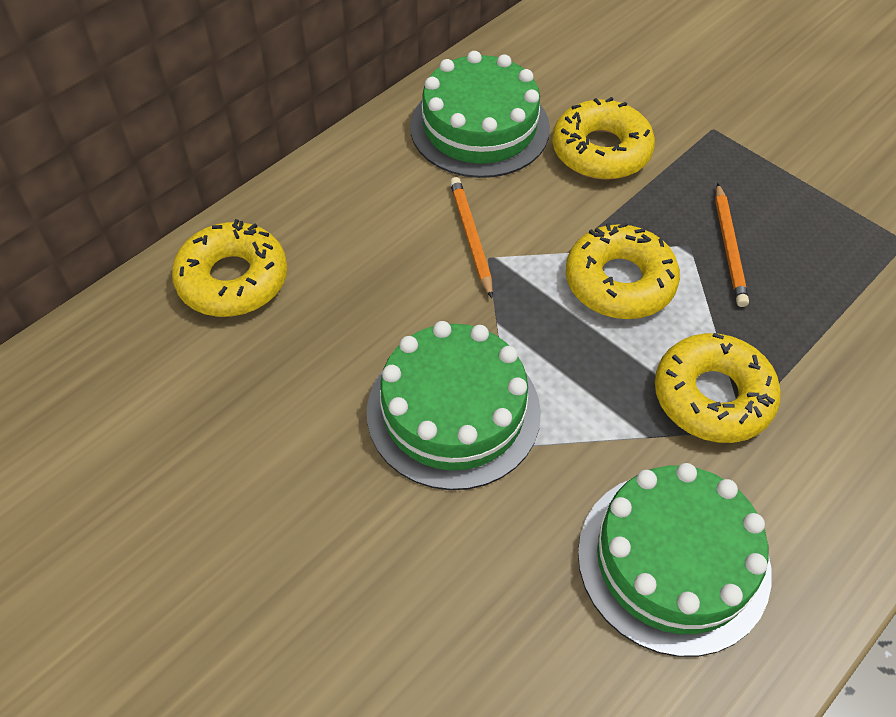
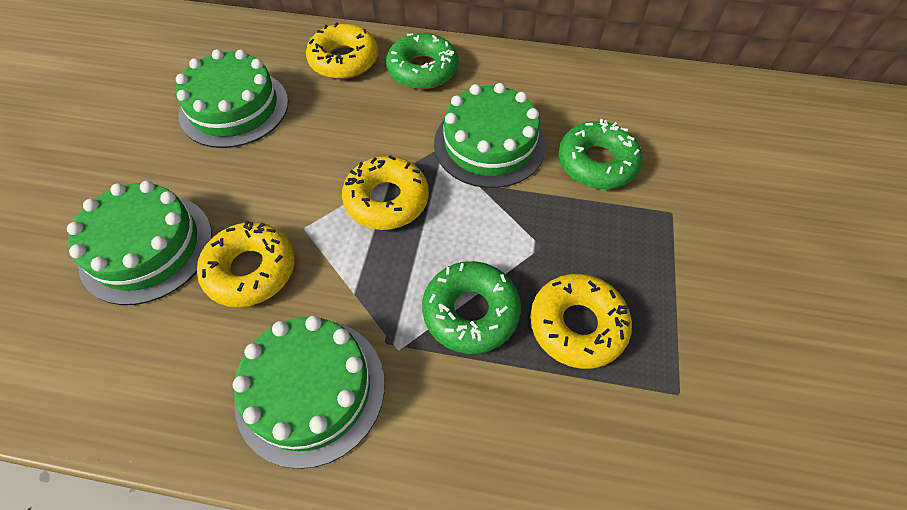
green cake: 3 -> 4
green donut: 0 -> 3
orange pencil: 2 -> 0

